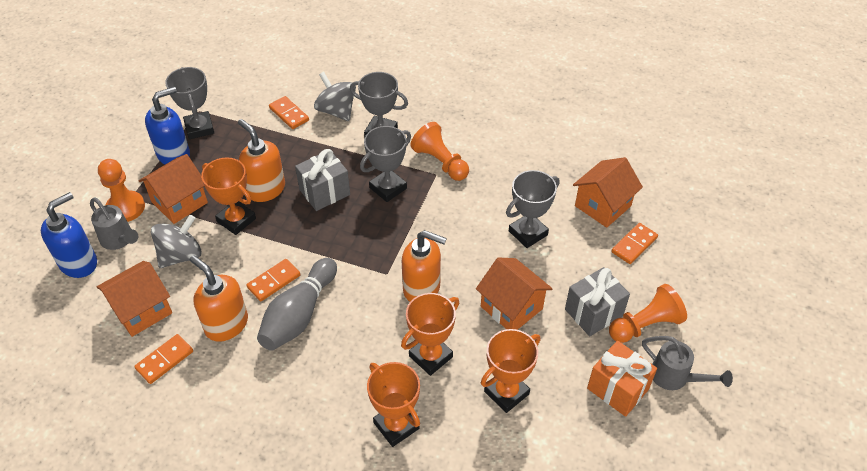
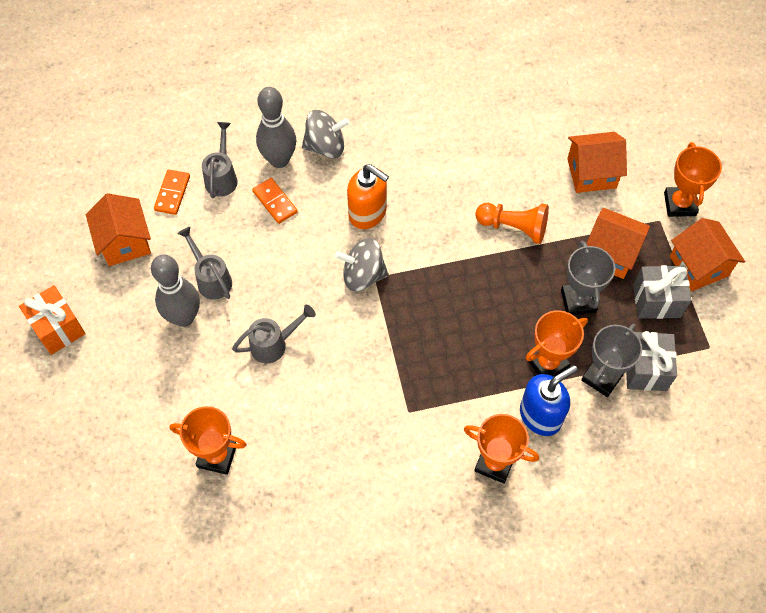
blue soap dispenser: 2 -> 1
grey bowling pin: 1 -> 2
grey trophy: 4 -> 2
grey watering can: 2 -> 3
orange domino: 4 -> 2
orange pawn: 3 -> 1
orange soap dispenser: 3 -> 1

